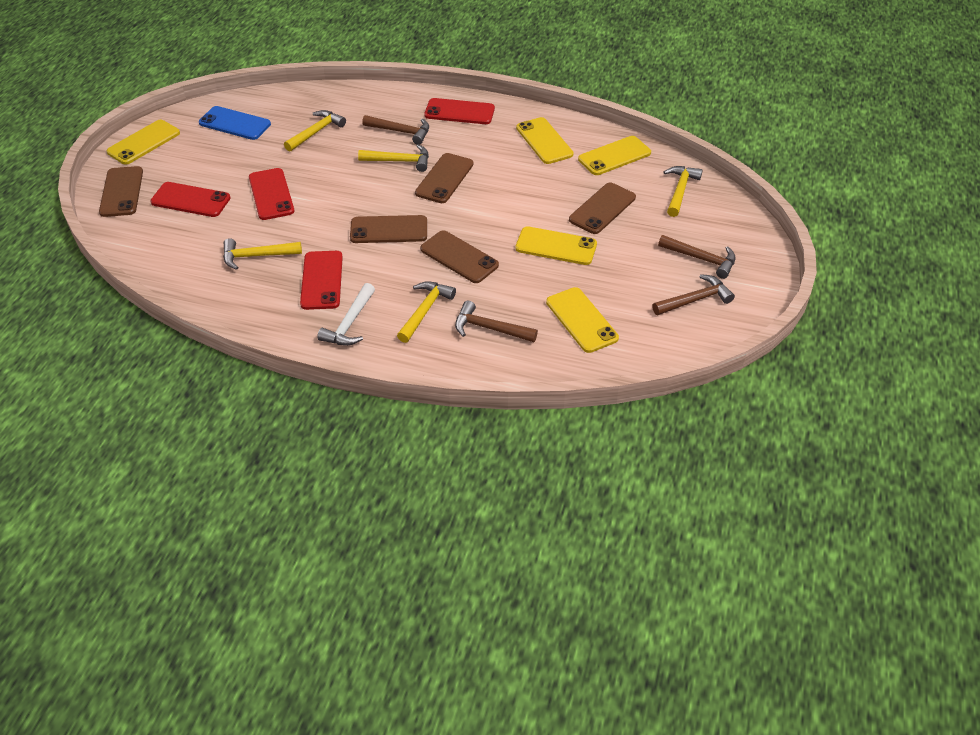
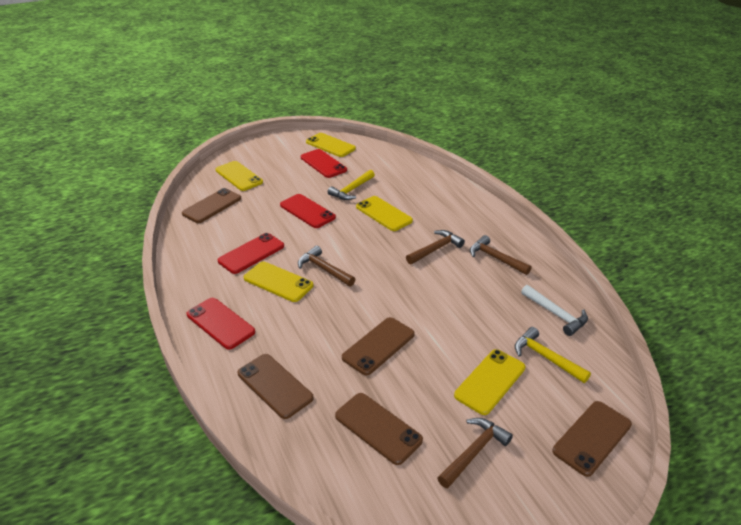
blue phone: 1 -> 0
yellow hammer: 5 -> 2

